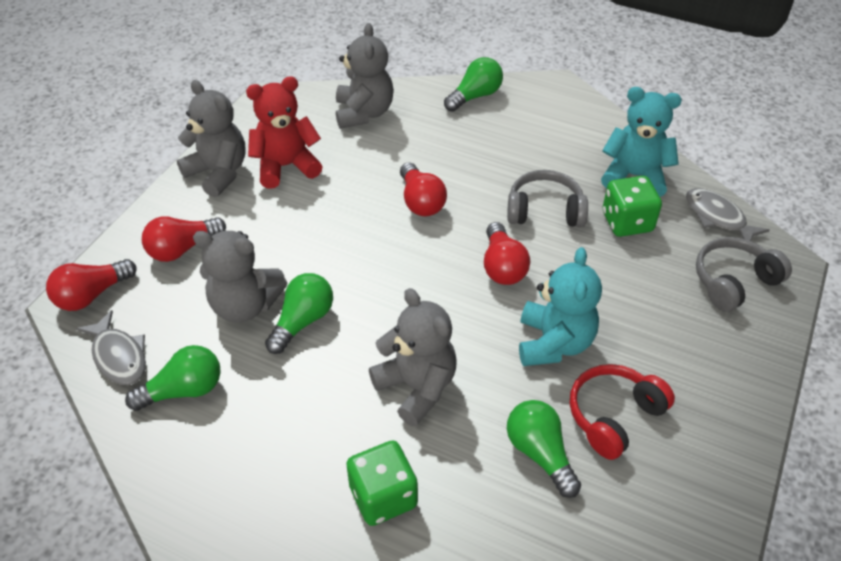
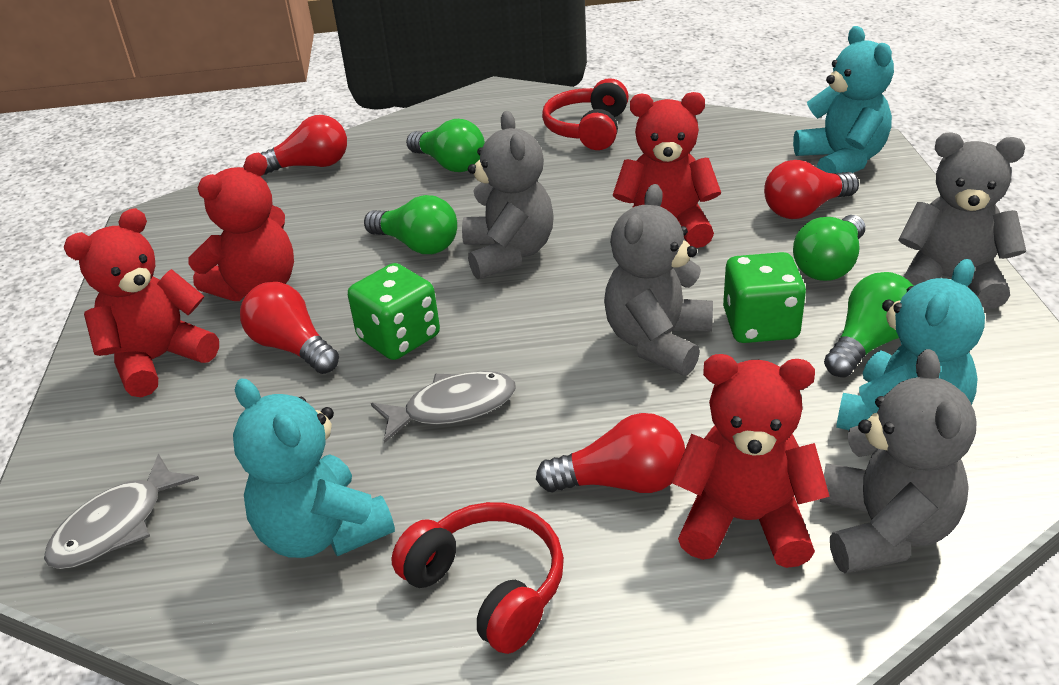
grey headphones: 2 -> 0
red headphones: 1 -> 2
red teddy bear: 1 -> 4
turquoise teddy bear: 2 -> 3

